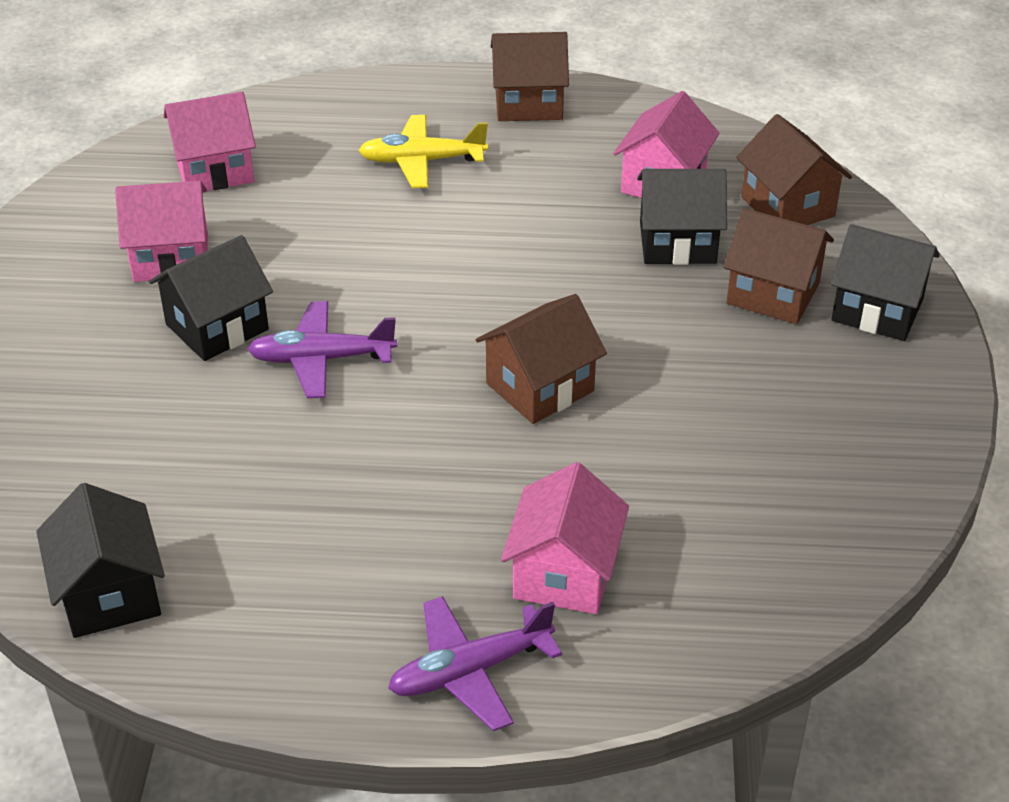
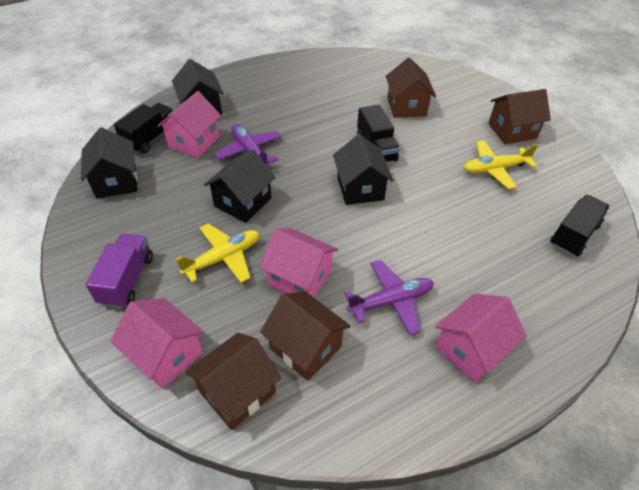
black truck: 0 -> 3
purple truck: 0 -> 1
yellow plane: 1 -> 2

